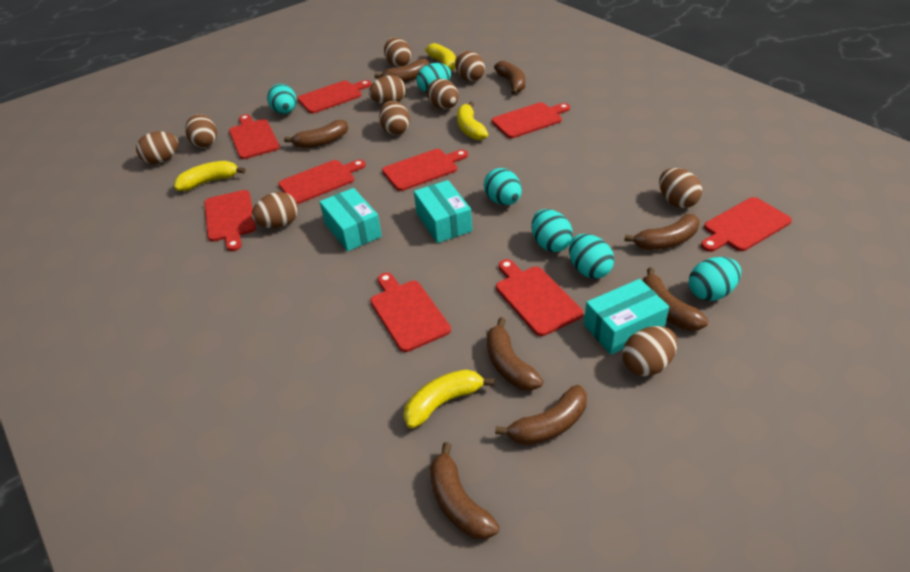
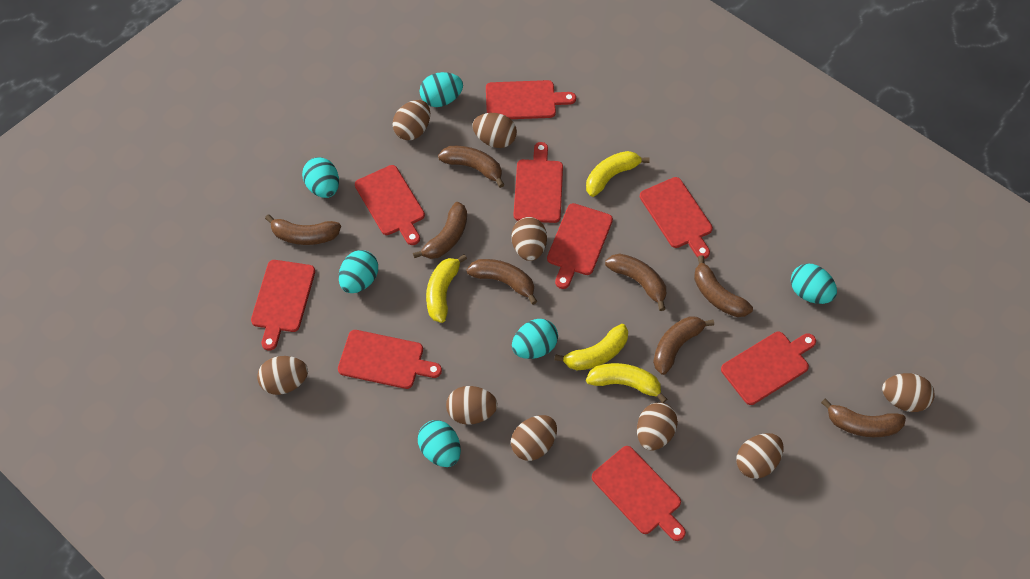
brown egg: 10 -> 9
turquoise box: 3 -> 0

